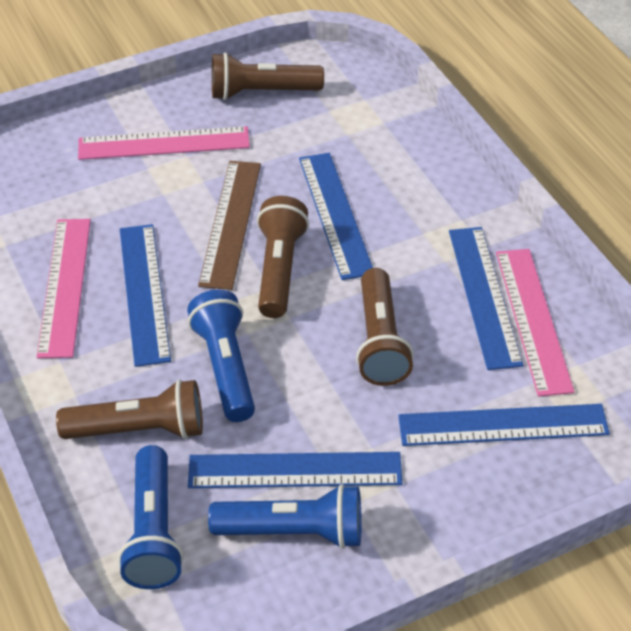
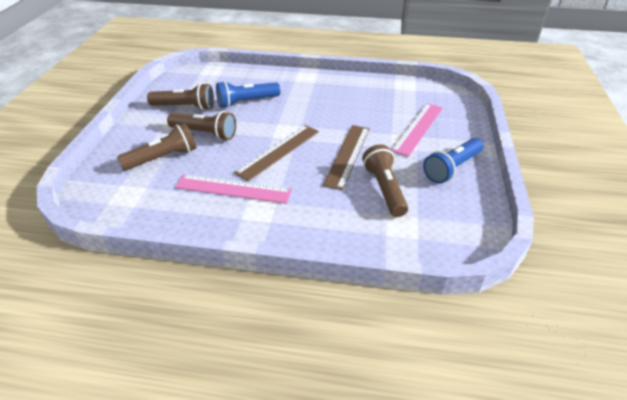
blue flashlight: 3 -> 2
blue ruler: 5 -> 0
brown ruler: 1 -> 2
pink ruler: 3 -> 2

